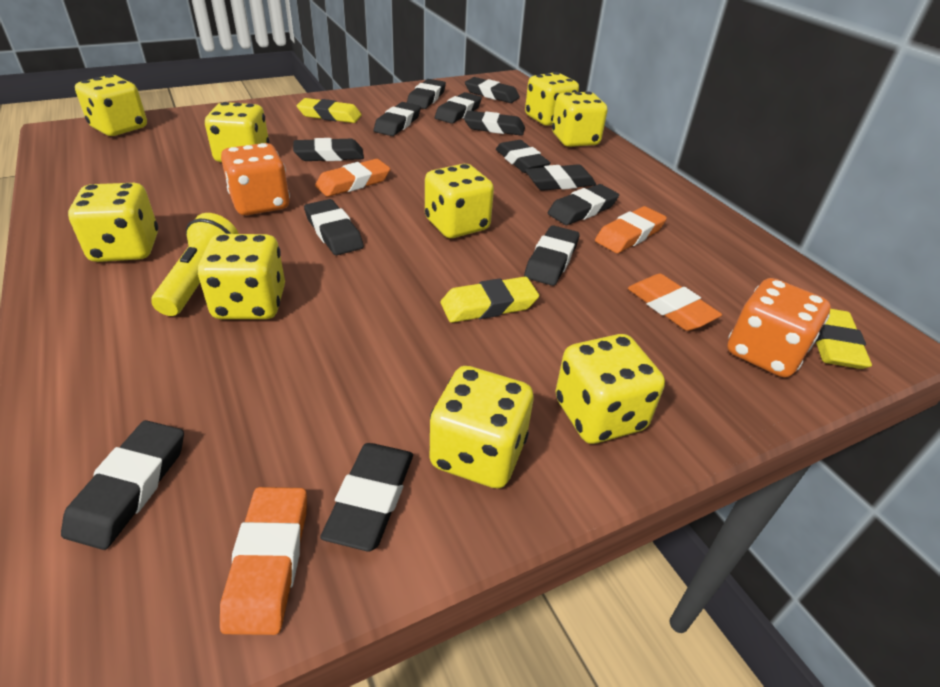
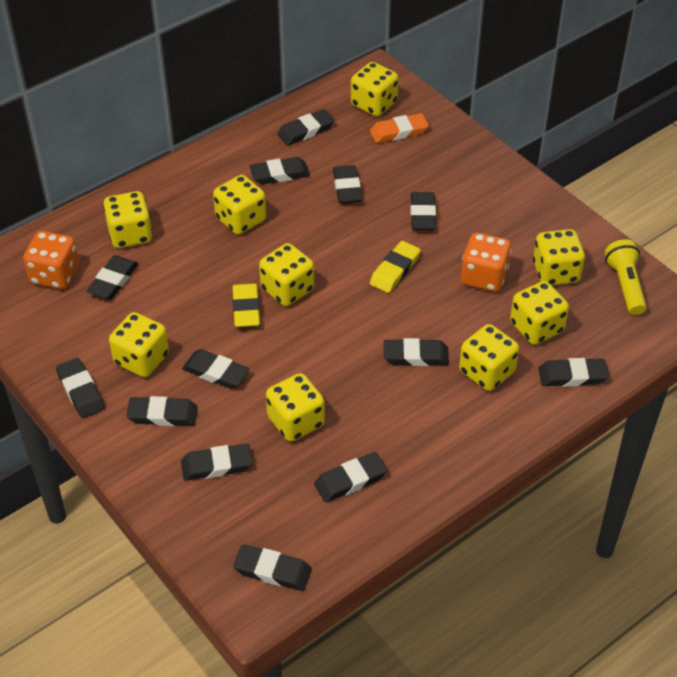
orange eraser: 4 -> 1
yellow eraser: 3 -> 2

